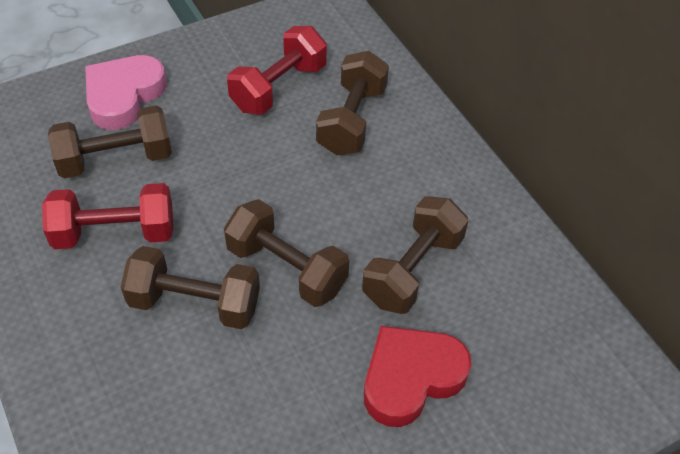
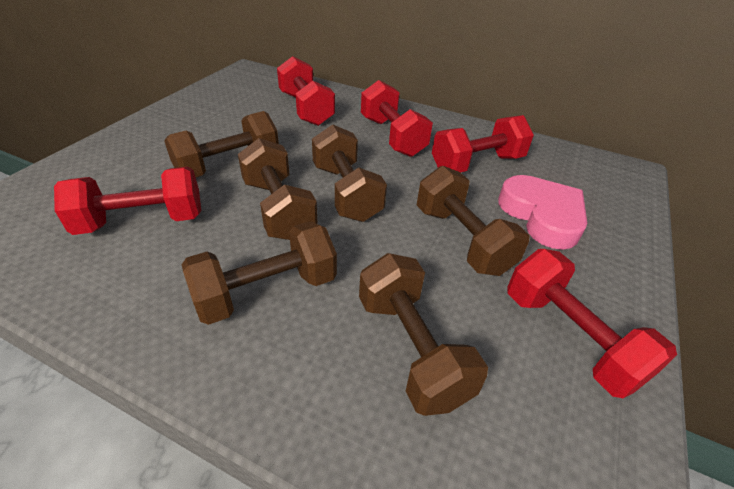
brown dumbbell: 5 -> 6
red dumbbell: 2 -> 5
red heart: 1 -> 0

